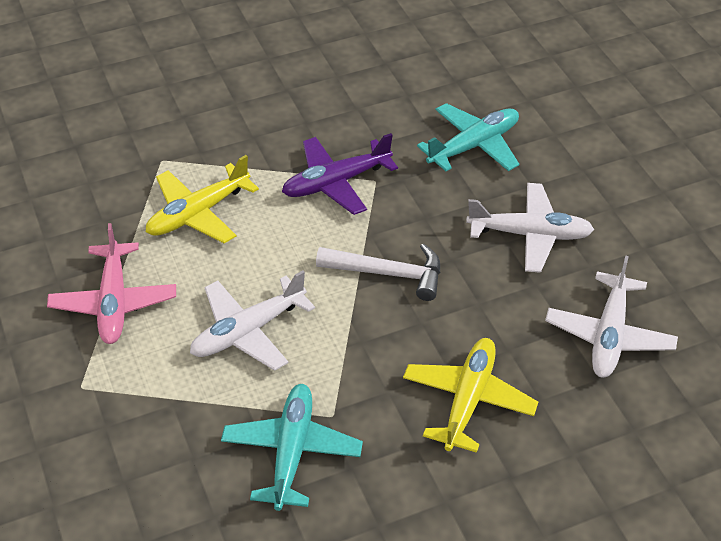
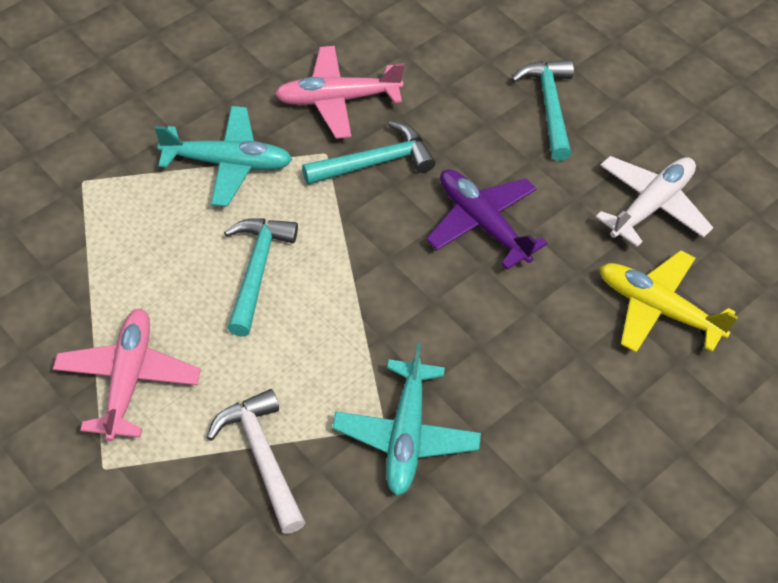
pink plane: 1 -> 2
turquoise hammer: 0 -> 3
white plane: 3 -> 1
yellow plane: 2 -> 1

